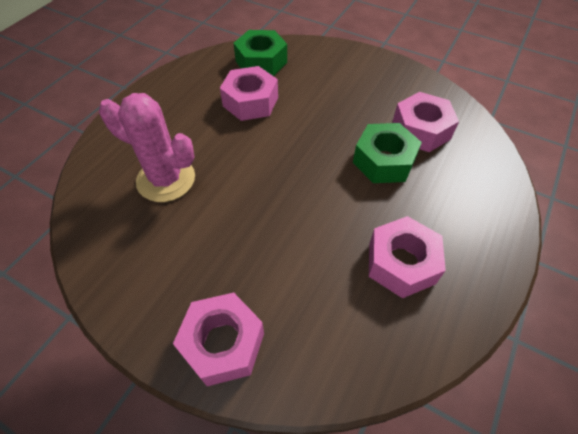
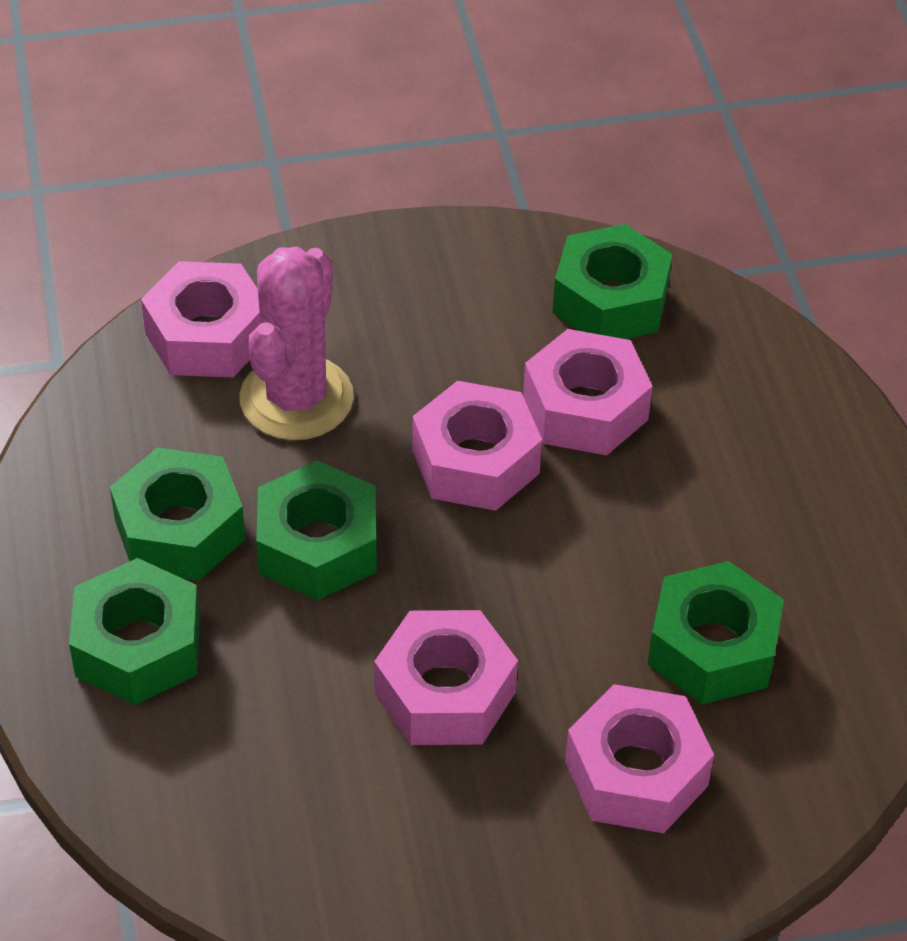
green nut: 2 -> 5
pink nut: 4 -> 5

